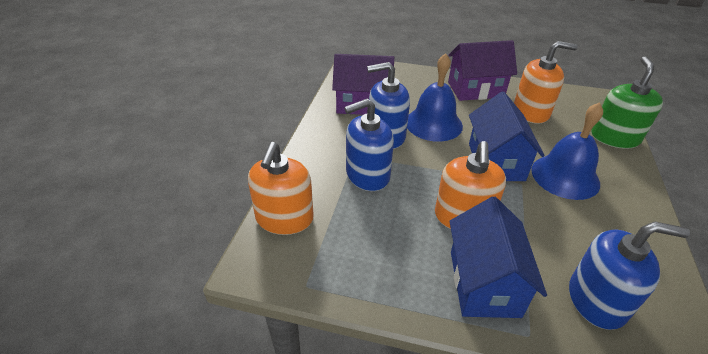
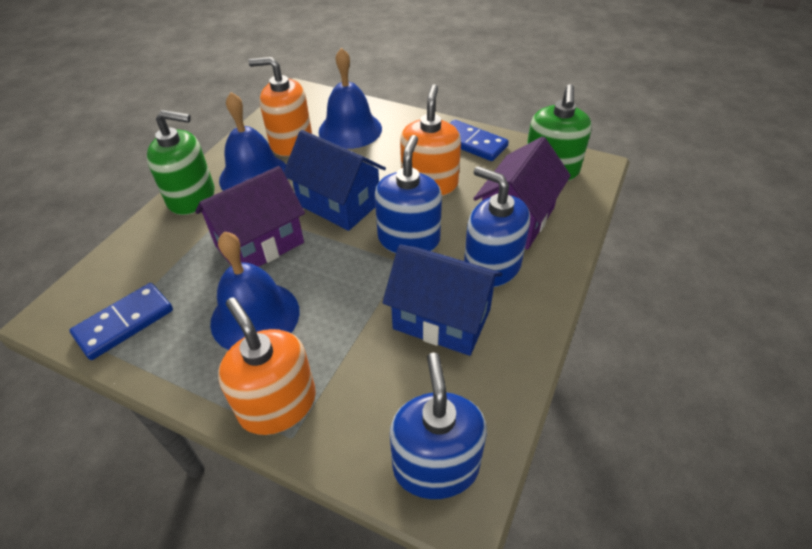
blue bell: 2 -> 3
blue domino: 0 -> 2
green soap dispenser: 1 -> 2

